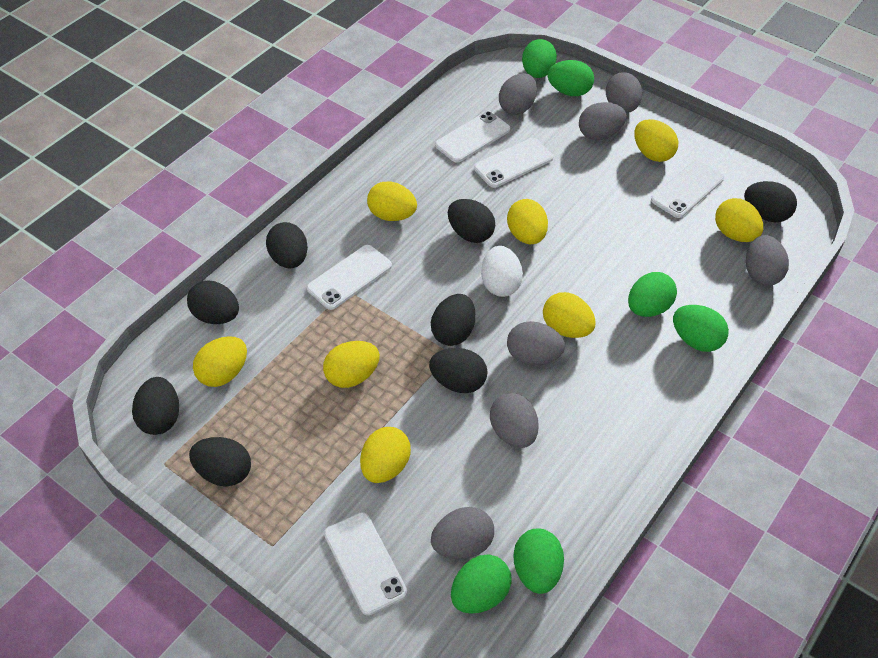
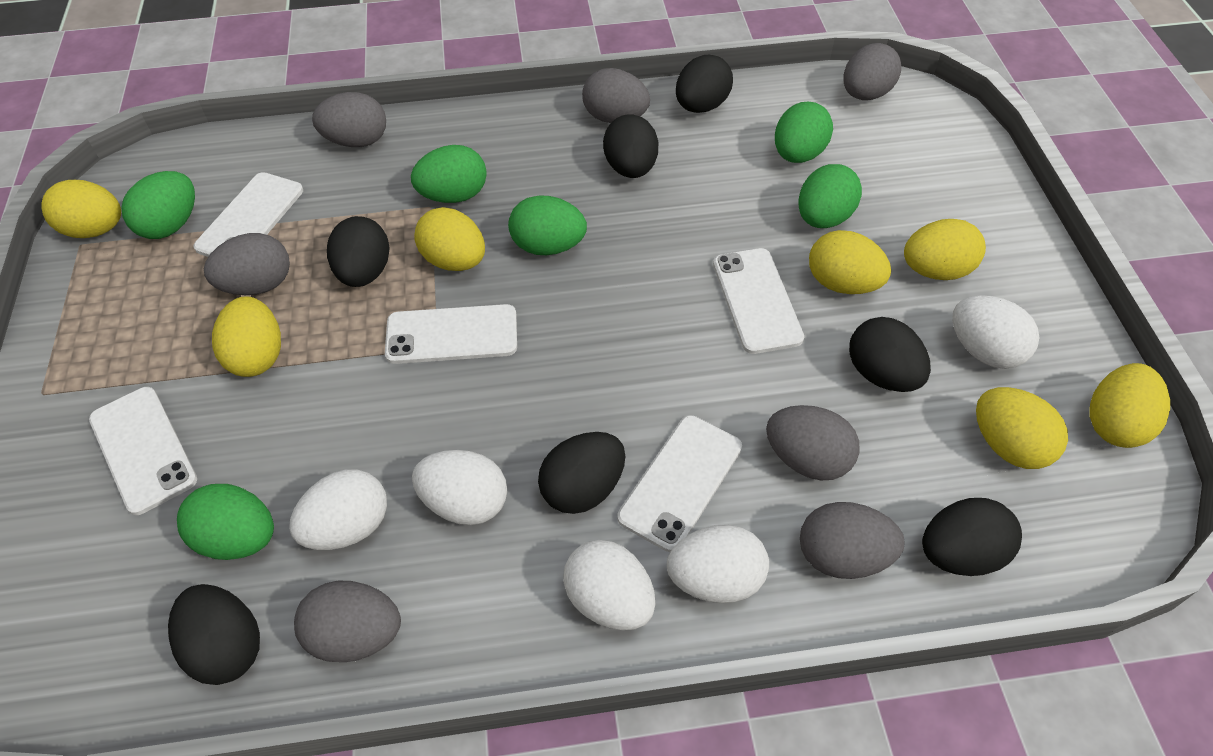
black egg: 8 -> 7
white egg: 1 -> 5
yellow egg: 8 -> 7

